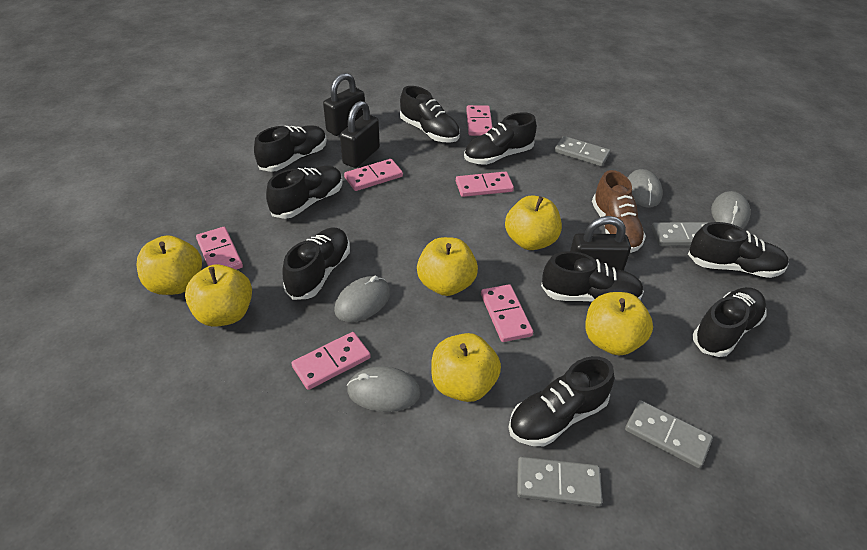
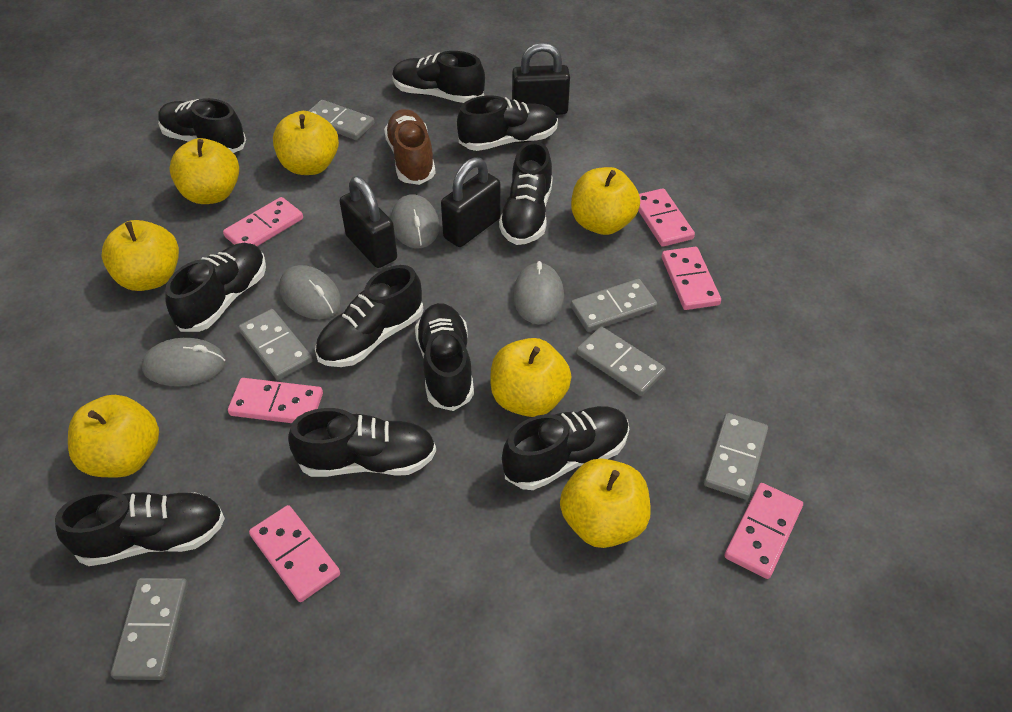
black shoe: 9 -> 10
grey domino: 4 -> 6
yellow apple: 6 -> 7

